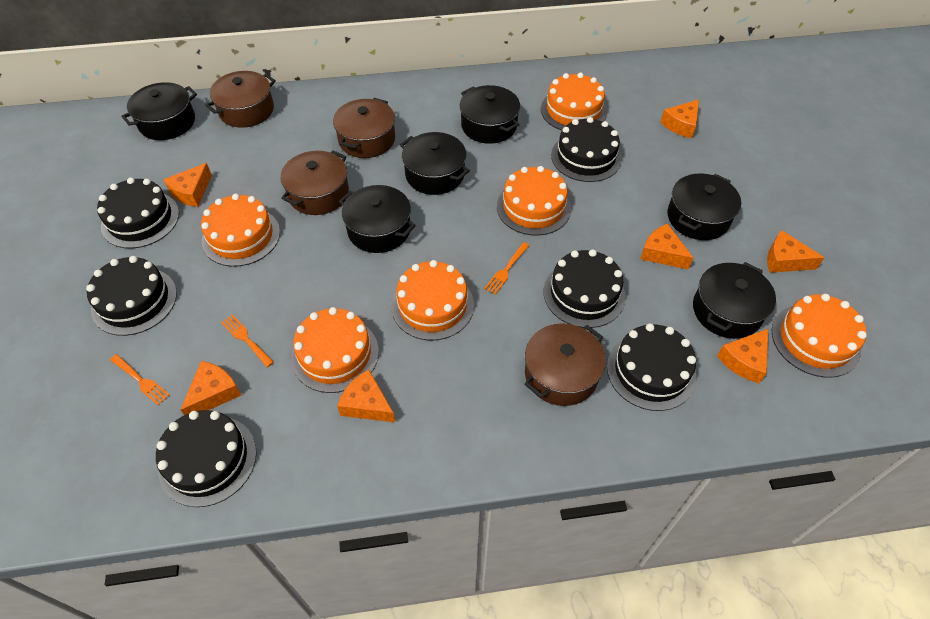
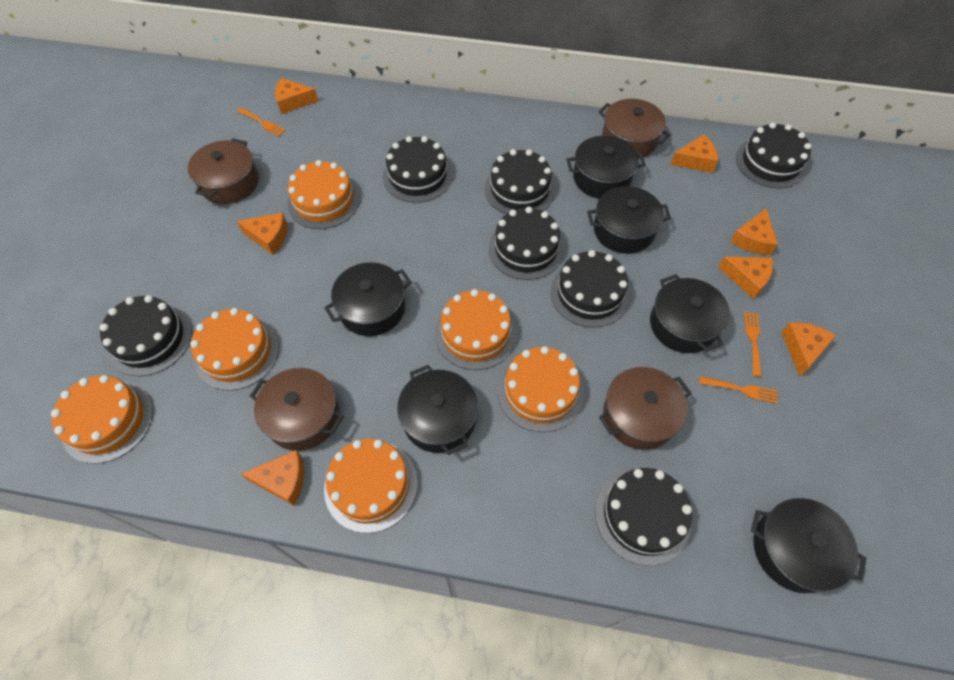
black cake: 6 -> 7

